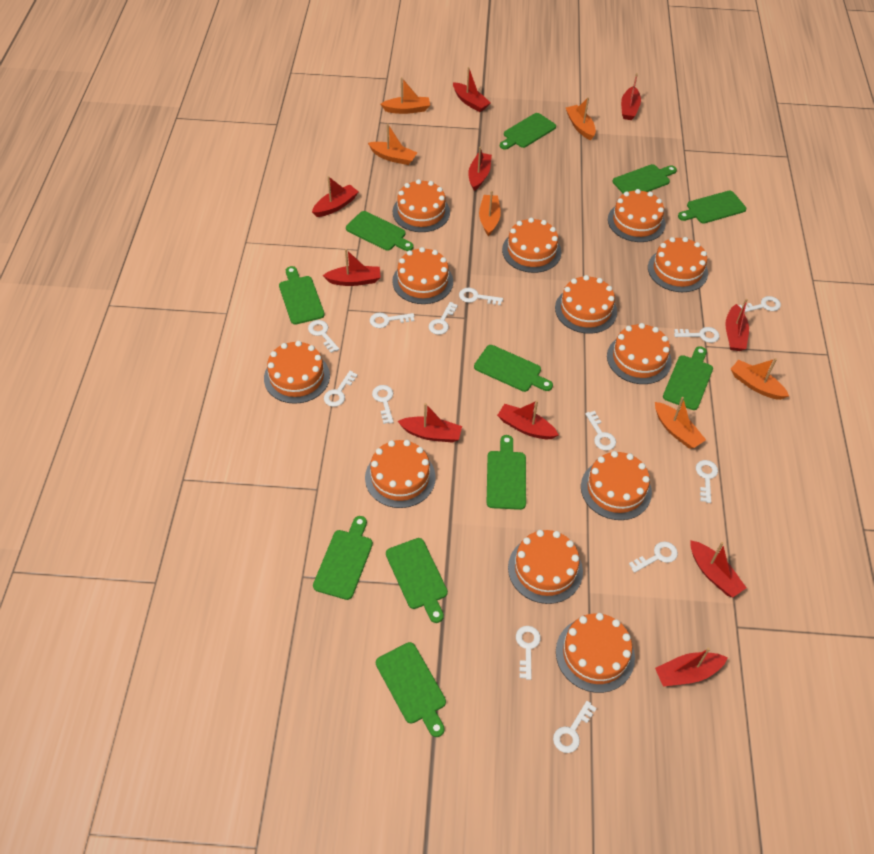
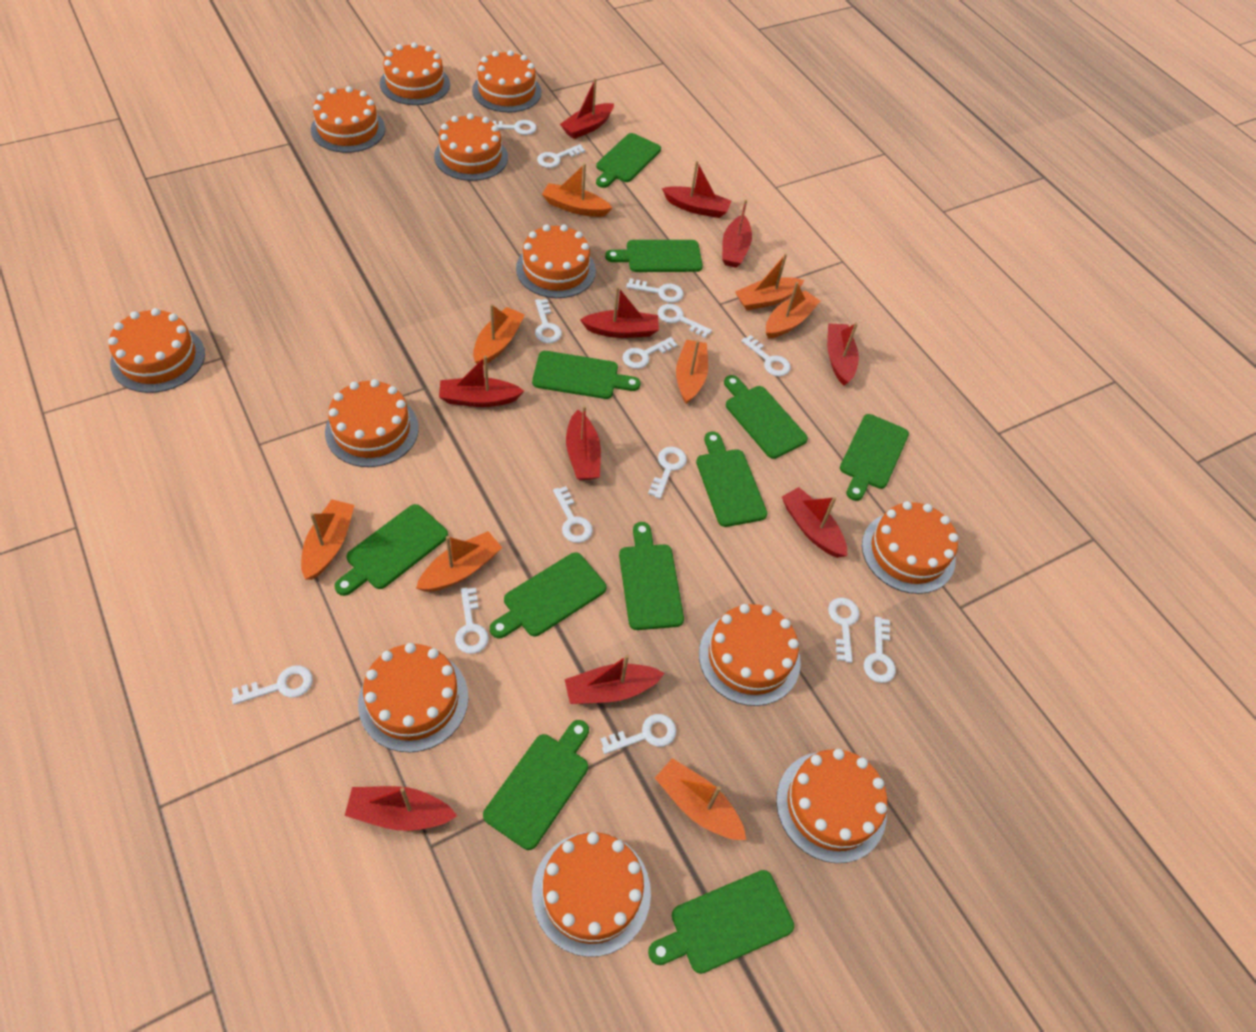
orange boat: 6 -> 8
white key: 13 -> 14

